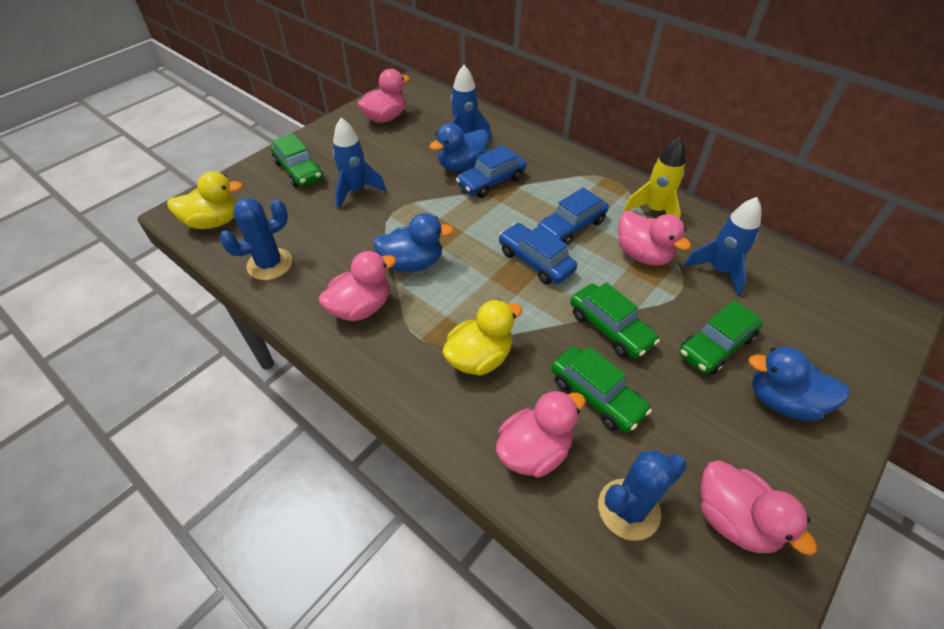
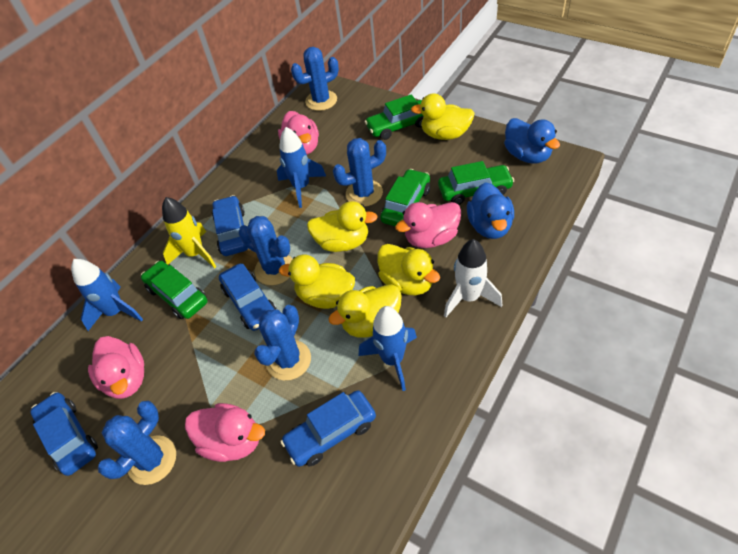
blue cactus: 2 -> 5
blue car: 3 -> 4
blue duck: 3 -> 2
pink duck: 5 -> 4
white rocket: 0 -> 1
yellow duck: 2 -> 5

